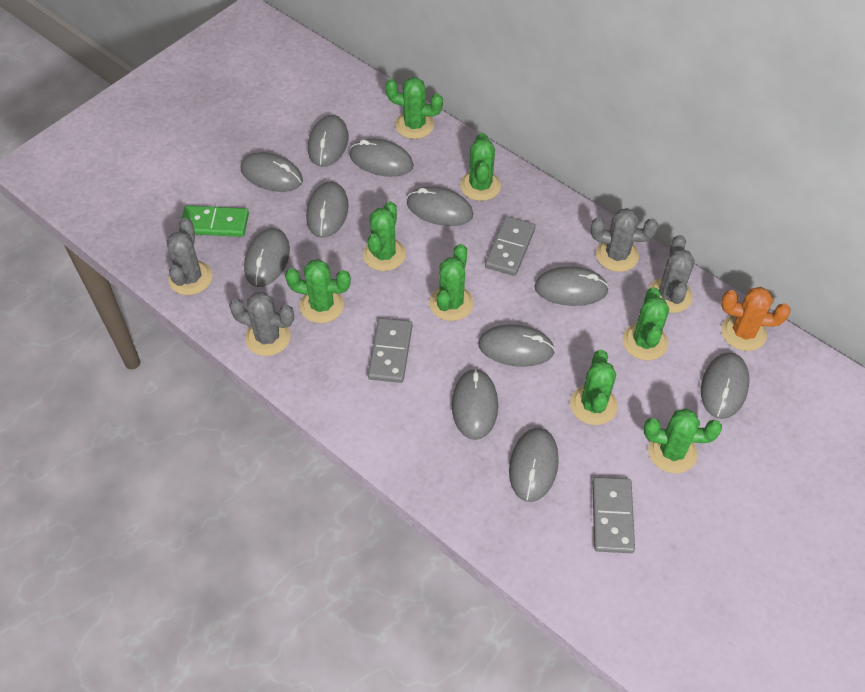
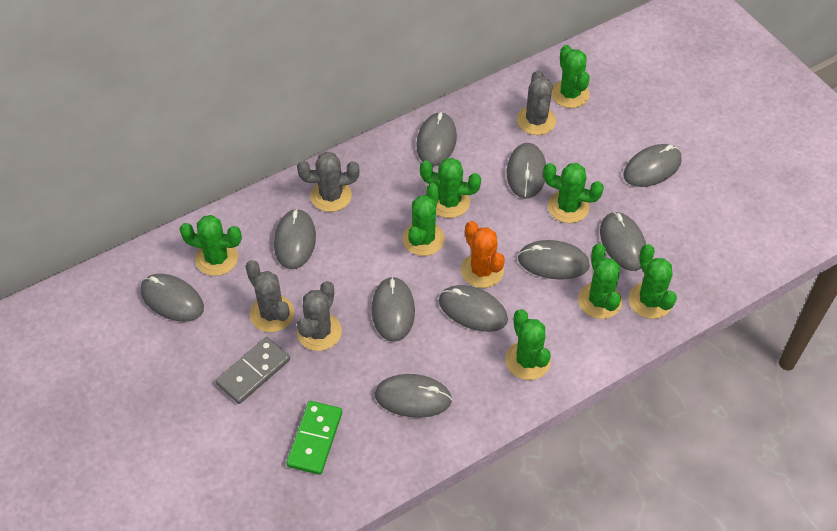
grey domino: 3 -> 1
grey mouse: 11 -> 10

